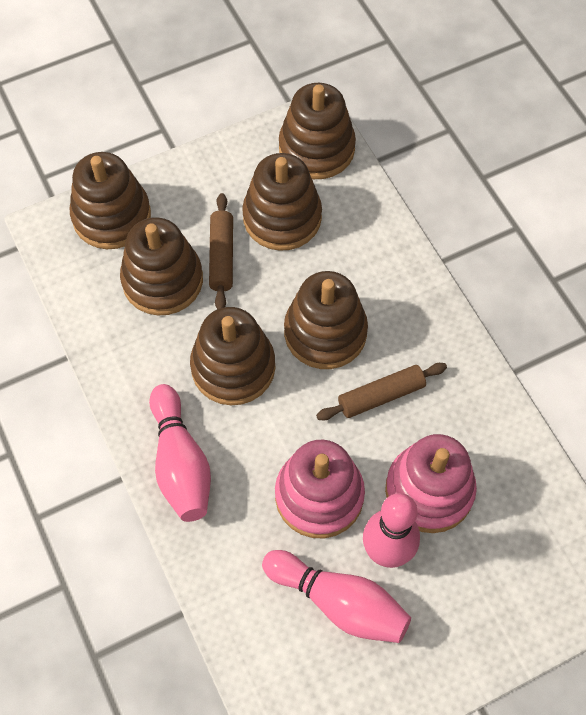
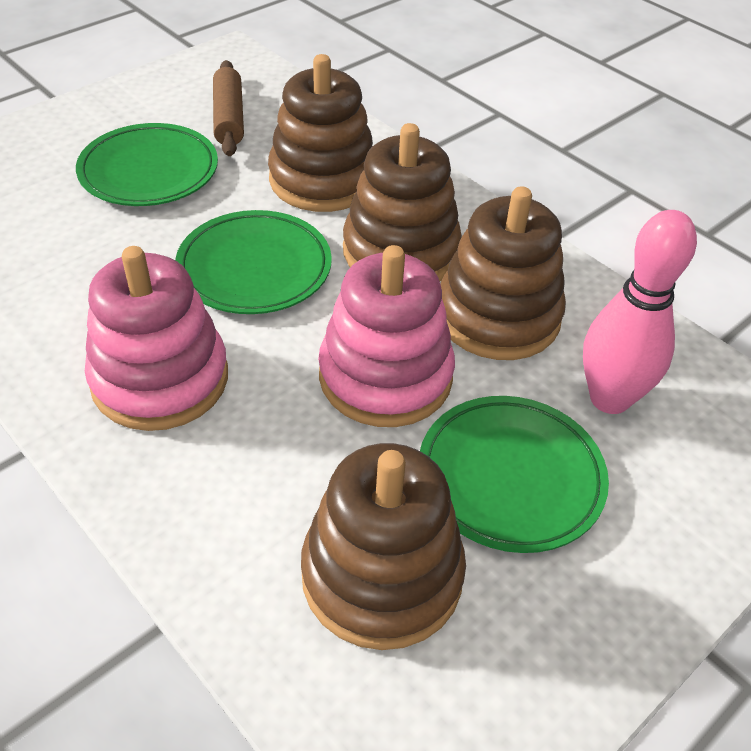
brown rolling pin: 2 -> 1
brown stacking toy: 6 -> 4
green plate: 0 -> 3
pink bowling pin: 3 -> 1

